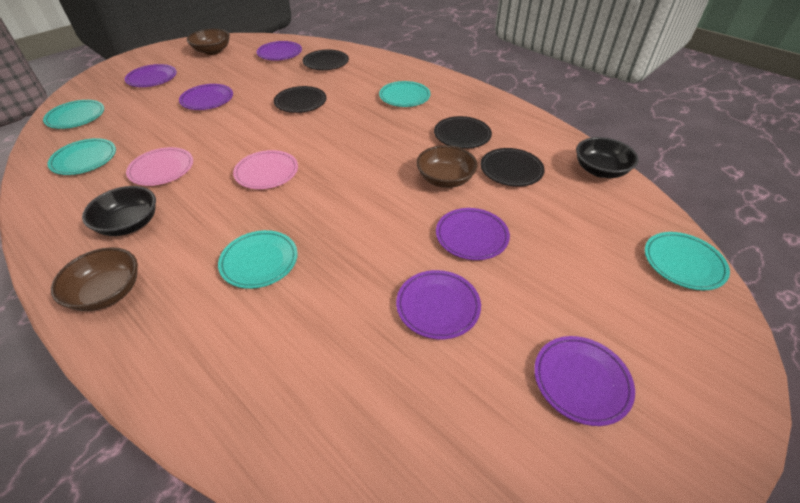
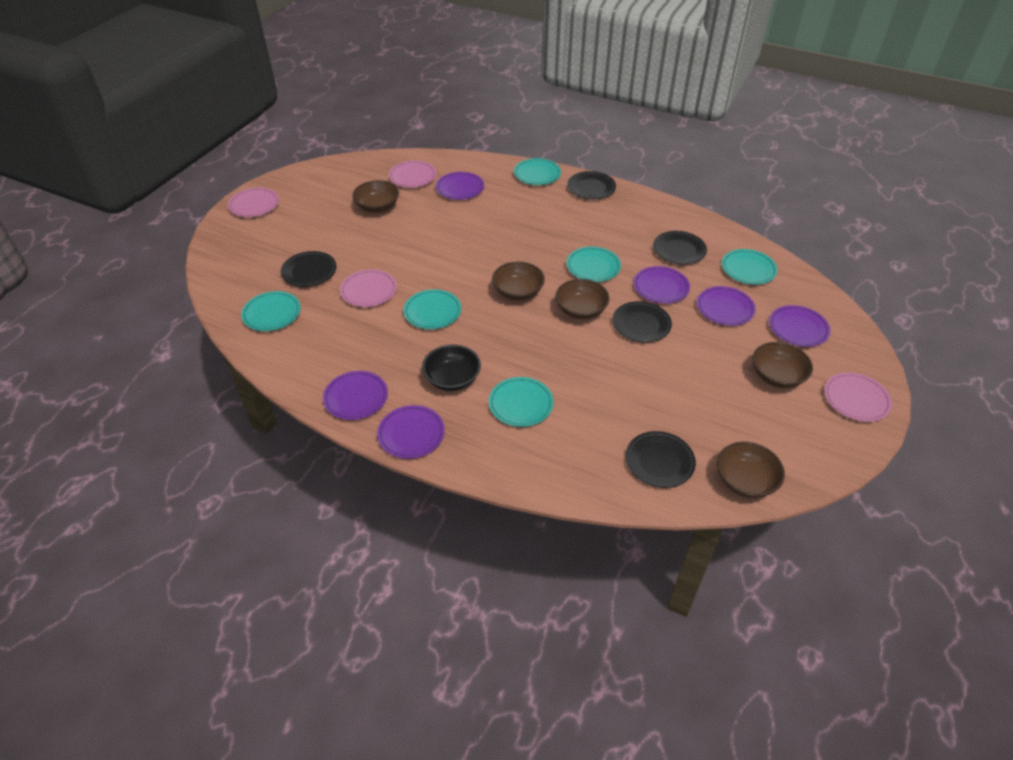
black bowl: 2 -> 1
black plate: 4 -> 5
brown bowl: 3 -> 5
pink plate: 2 -> 4
turquoise plate: 5 -> 6

